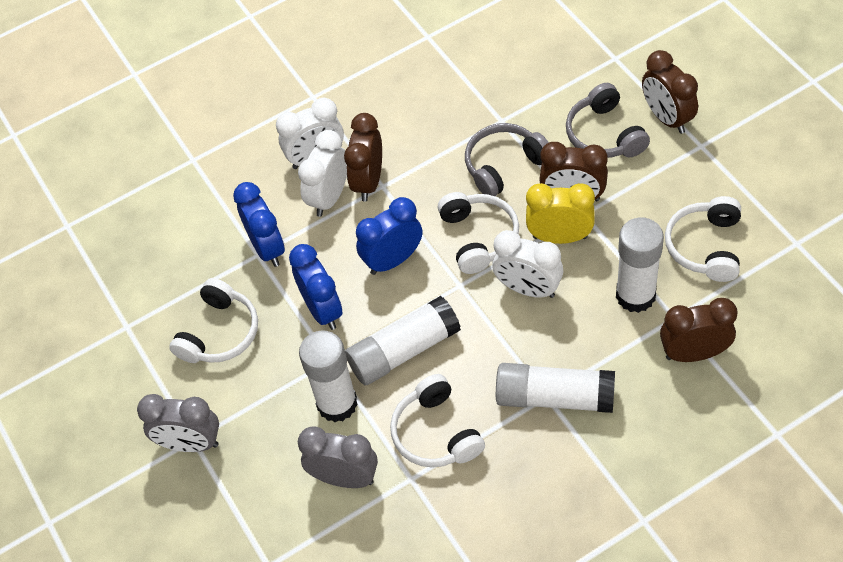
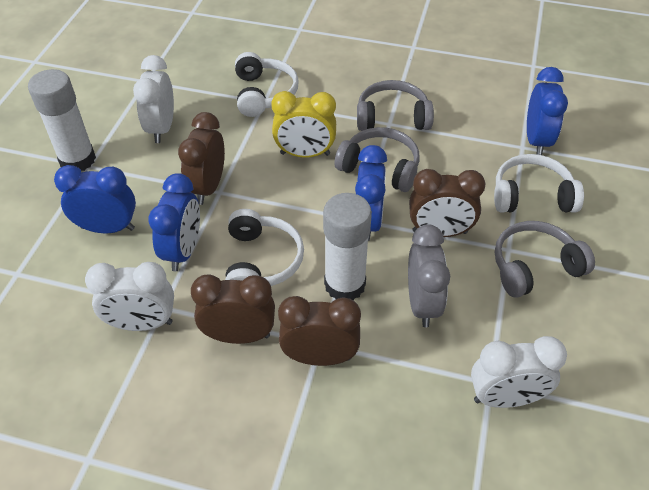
blue clock: 3 -> 4
grey clock: 2 -> 1
grey headphones: 2 -> 3
white glue stick: 4 -> 2
white headphones: 4 -> 3

